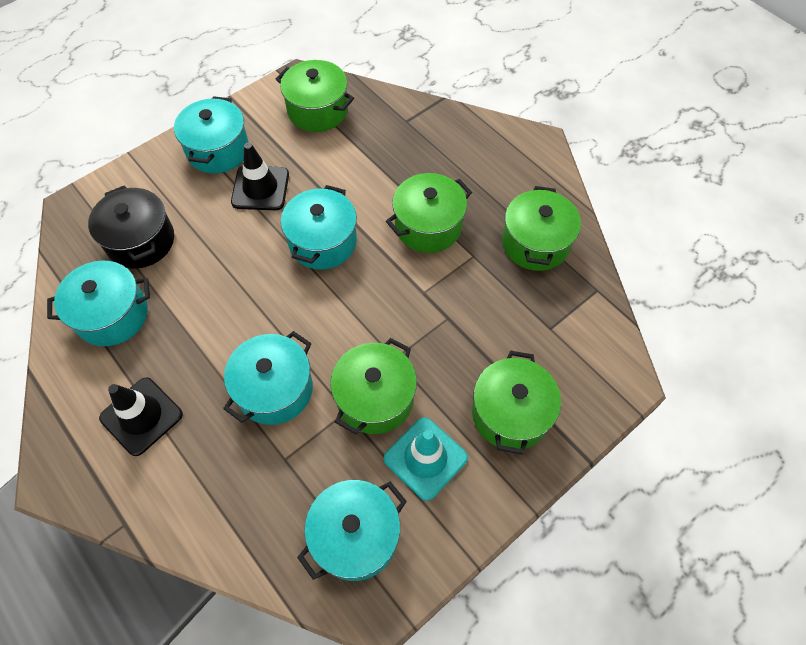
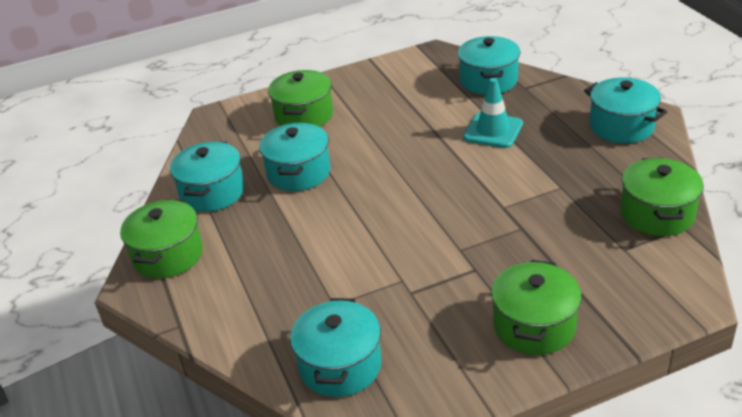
black pot: 1 -> 0
black traffic cone: 2 -> 0
green pot: 5 -> 4

